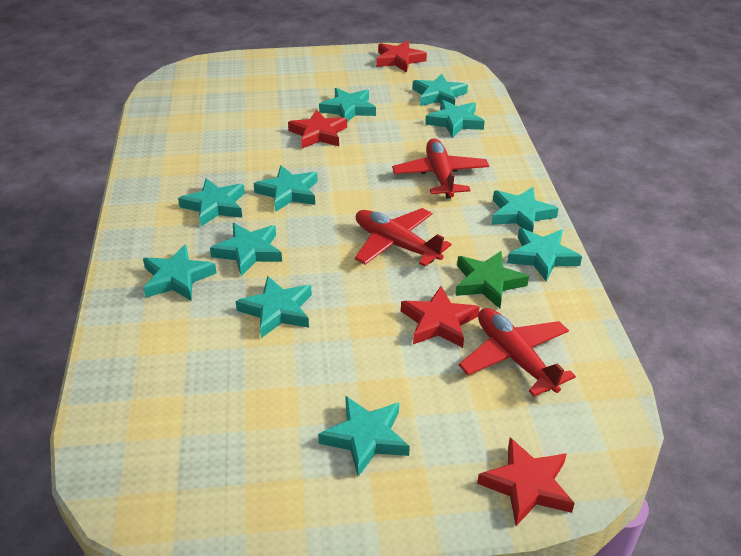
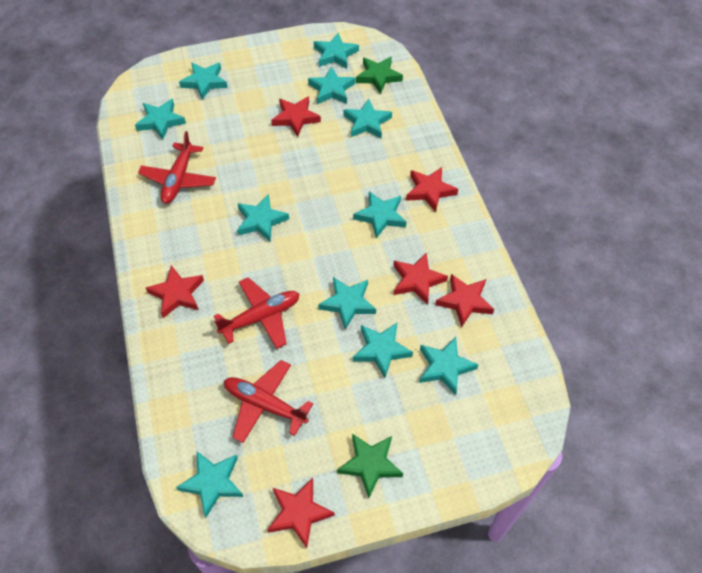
green star: 1 -> 2
red star: 4 -> 6

